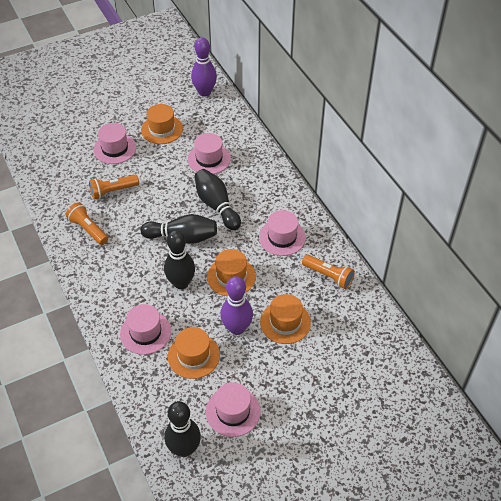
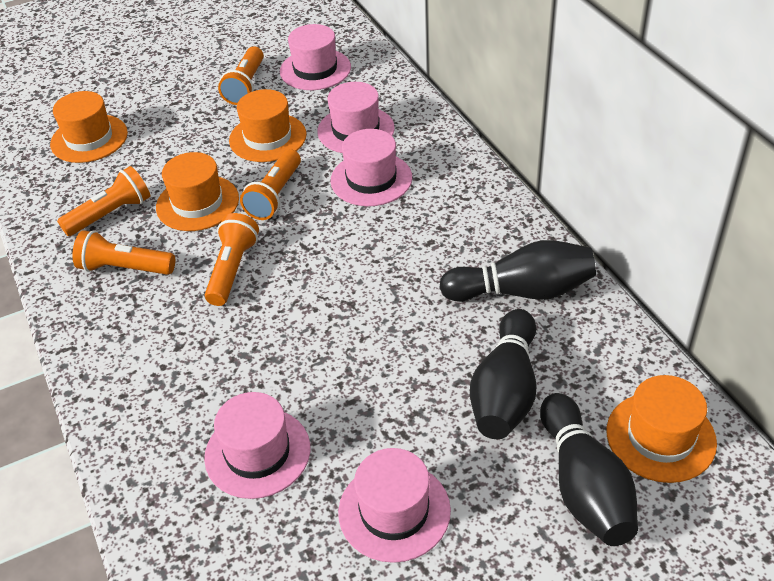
black bowling pin: 4 -> 3
orange flashlight: 3 -> 5
purple bowling pin: 2 -> 0

